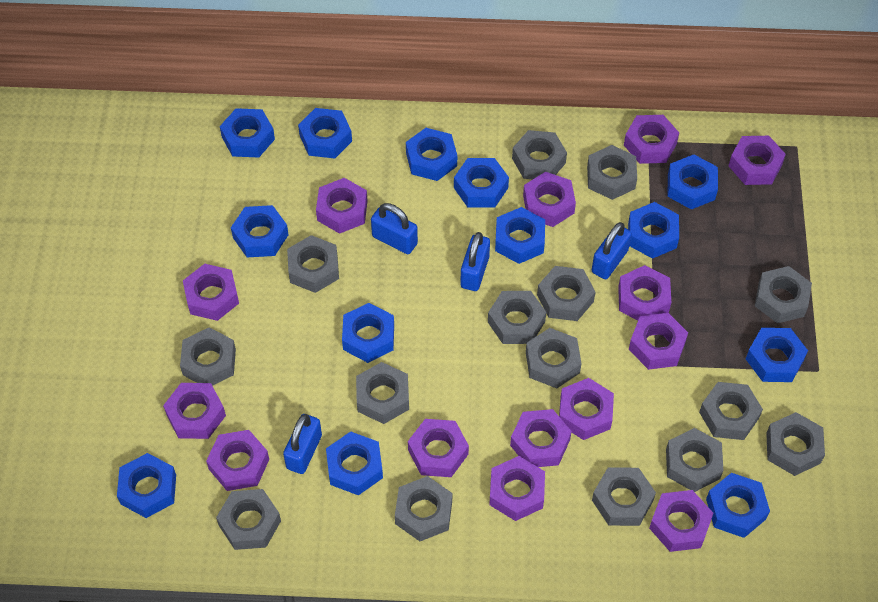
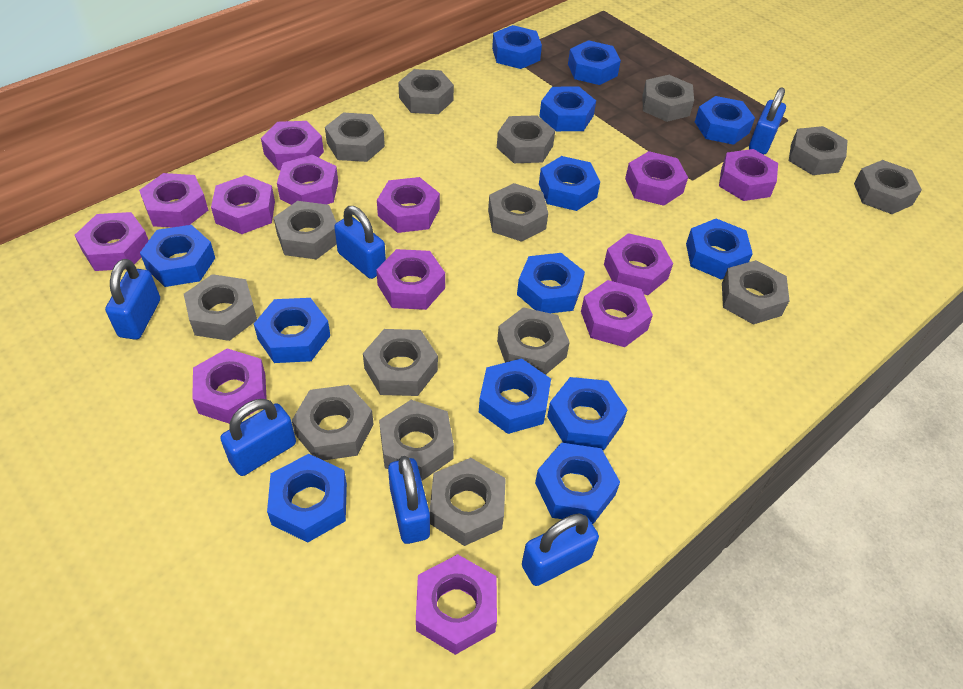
blue padlock: 4 -> 6
purple nut: 14 -> 13

